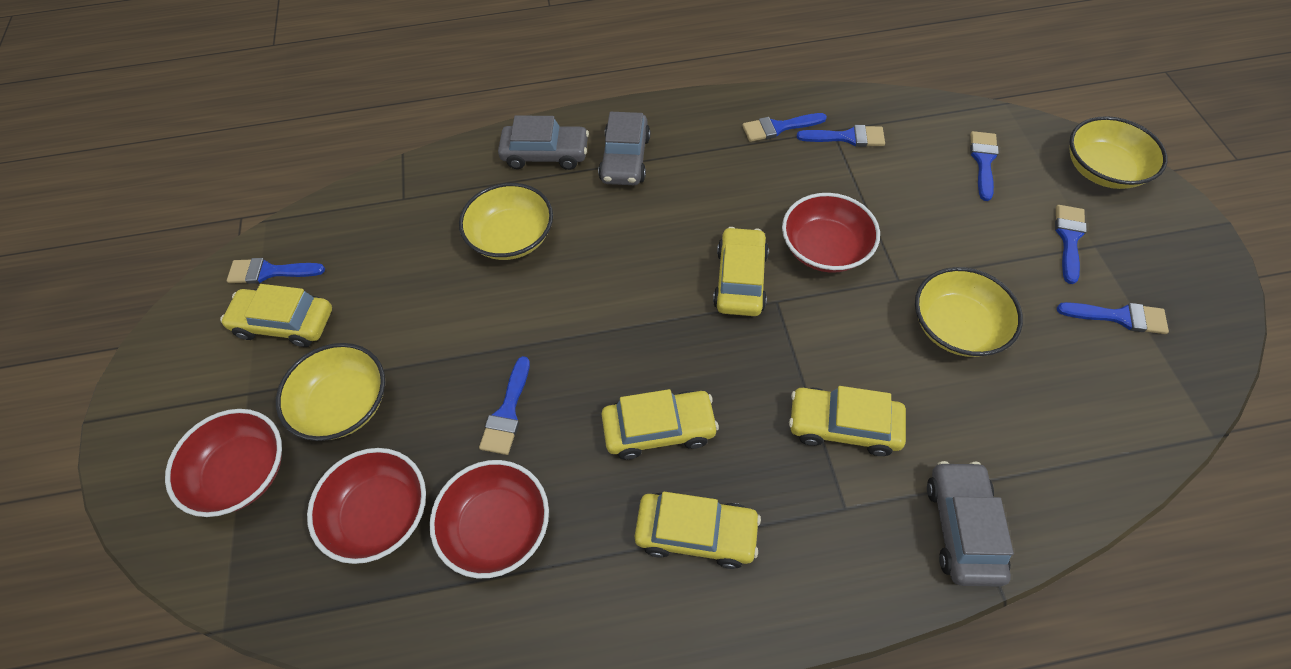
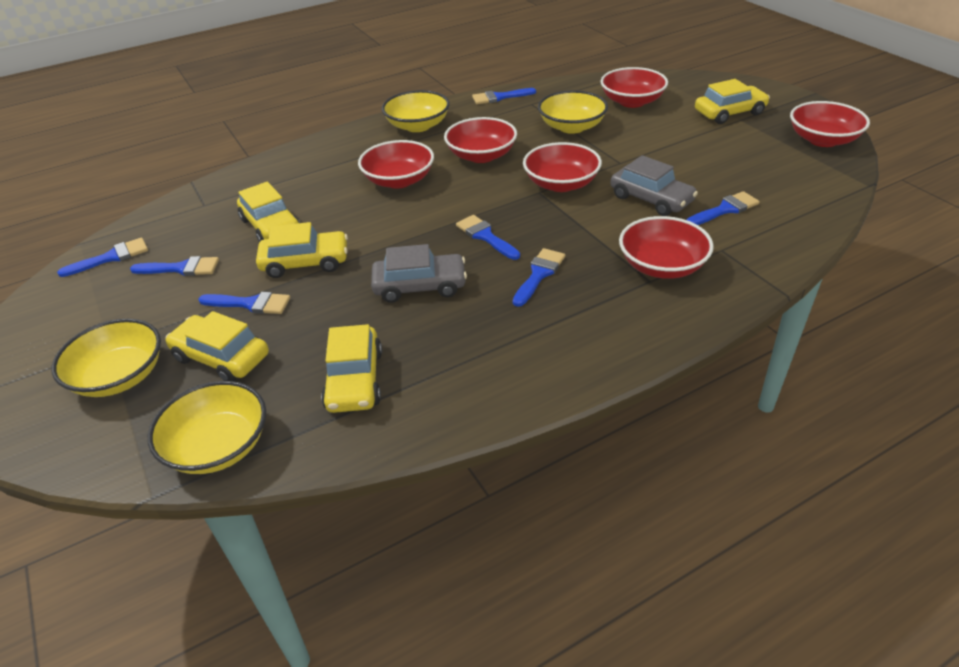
grey car: 3 -> 2
red bowl: 4 -> 6

